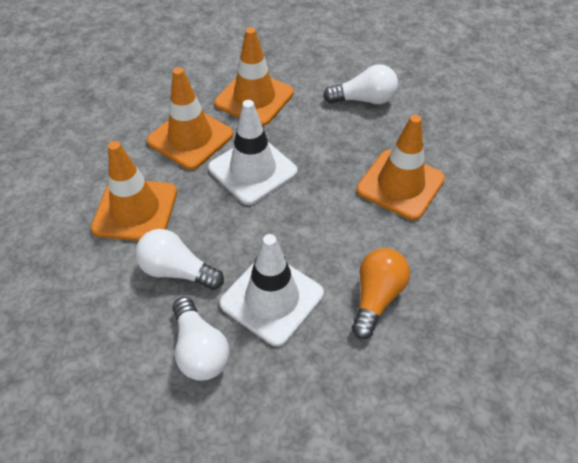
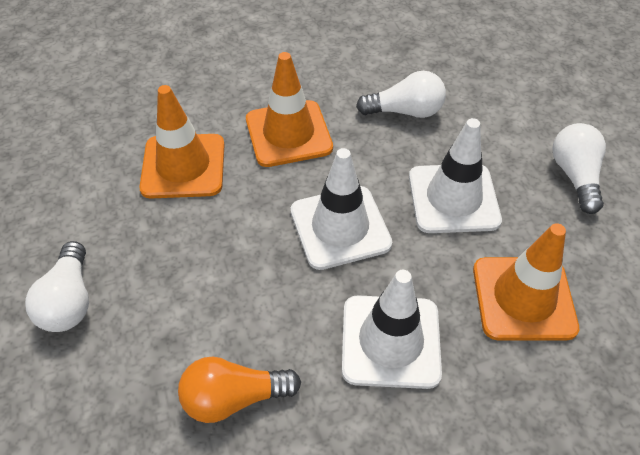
orange traffic cone: 4 -> 3
white traffic cone: 2 -> 3

